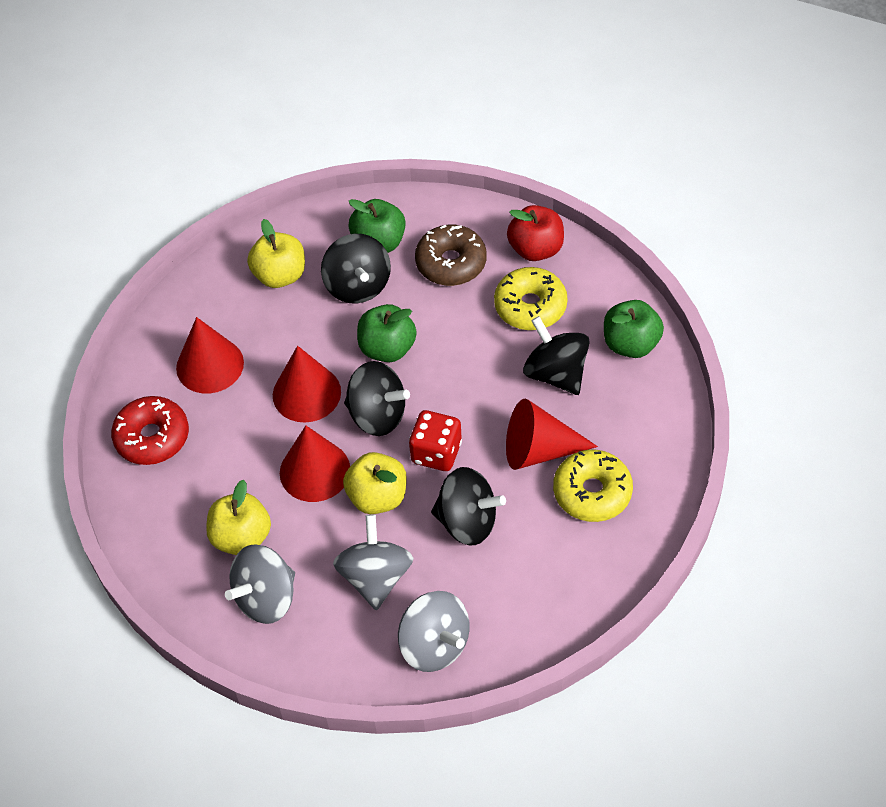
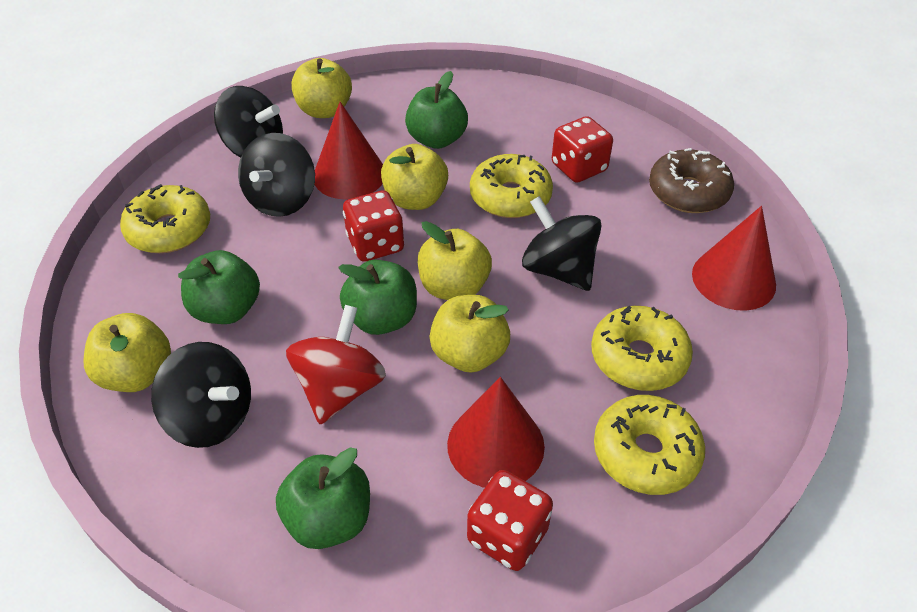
green apple: 3 -> 4
grey spinning top: 3 -> 0
red apple: 1 -> 0
red cone: 4 -> 3
red dice: 1 -> 3
red donut: 1 -> 0
red spinning top: 0 -> 1
yellow apple: 3 -> 5
yellow donut: 2 -> 4

